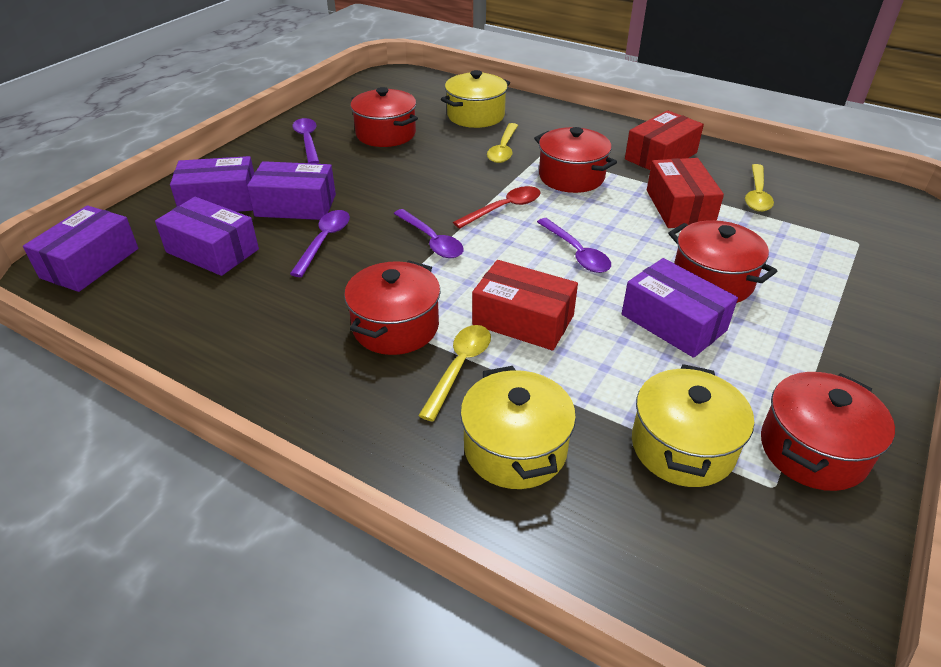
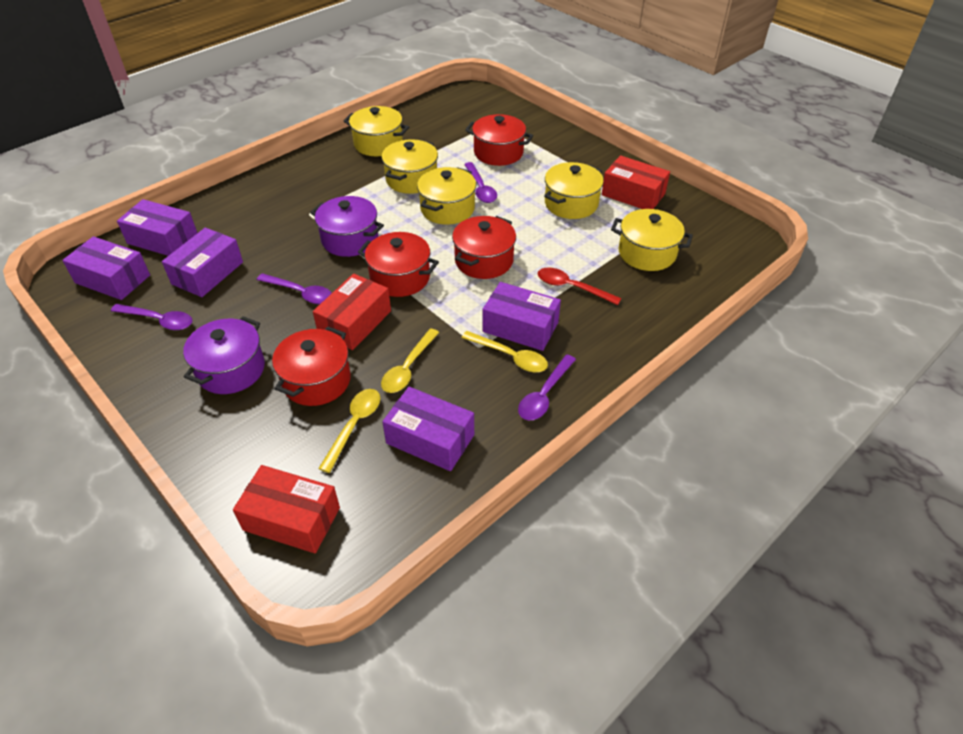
purple pot: 0 -> 2
red pot: 5 -> 4
yellow pot: 3 -> 5

